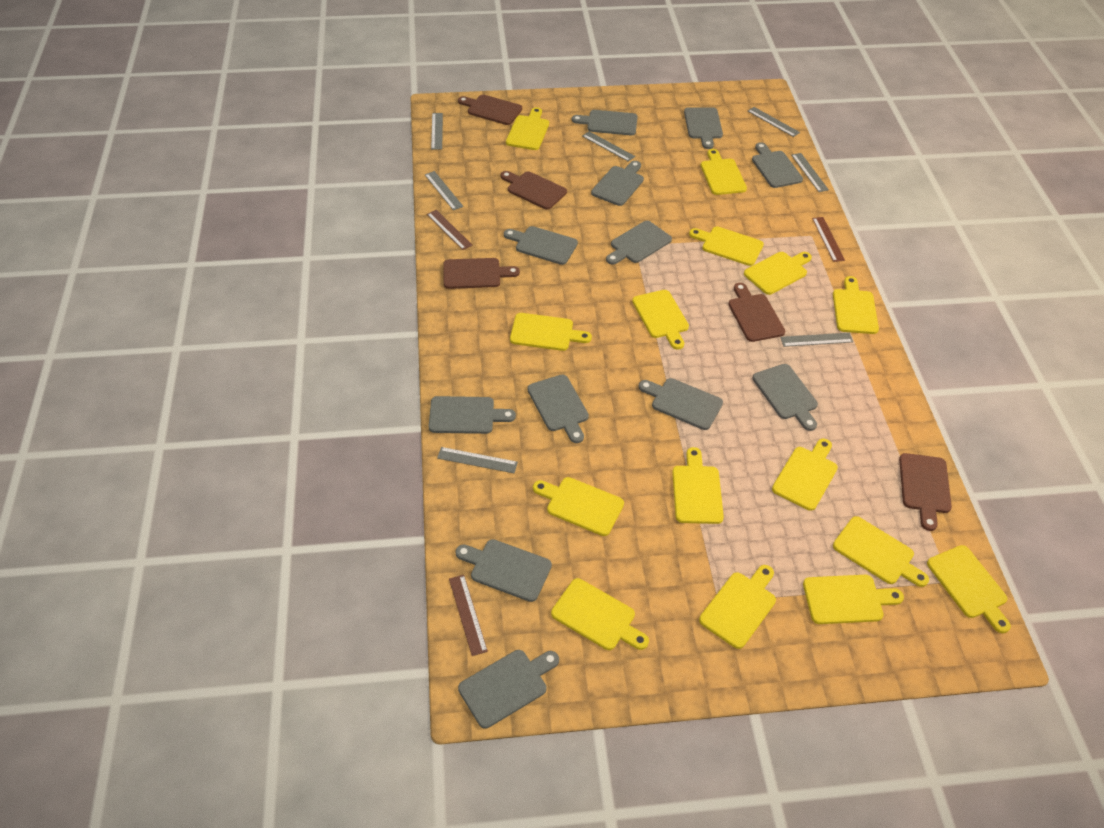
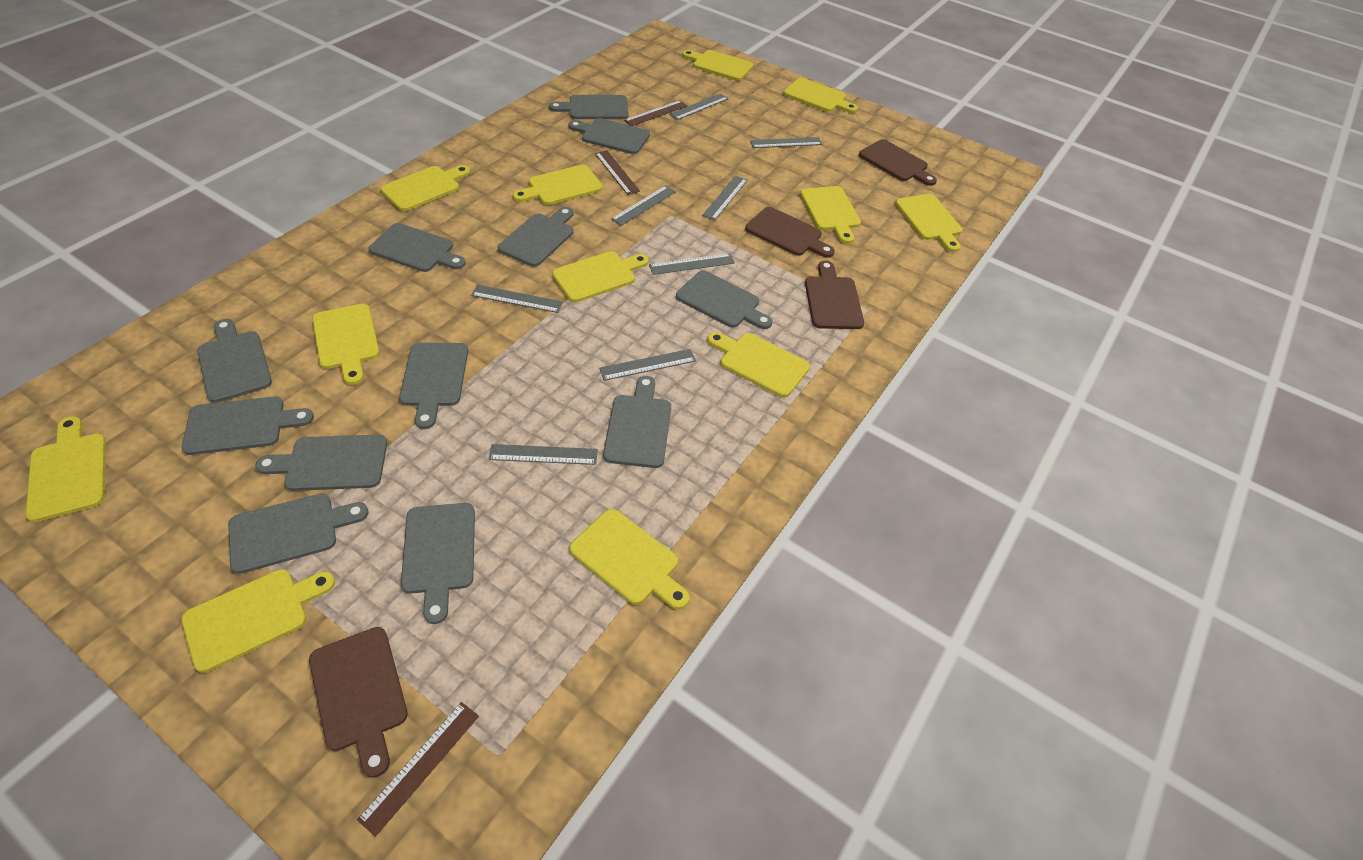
brown cutting board: 5 -> 4
grey ruler: 7 -> 8
yellow cutting board: 15 -> 12

